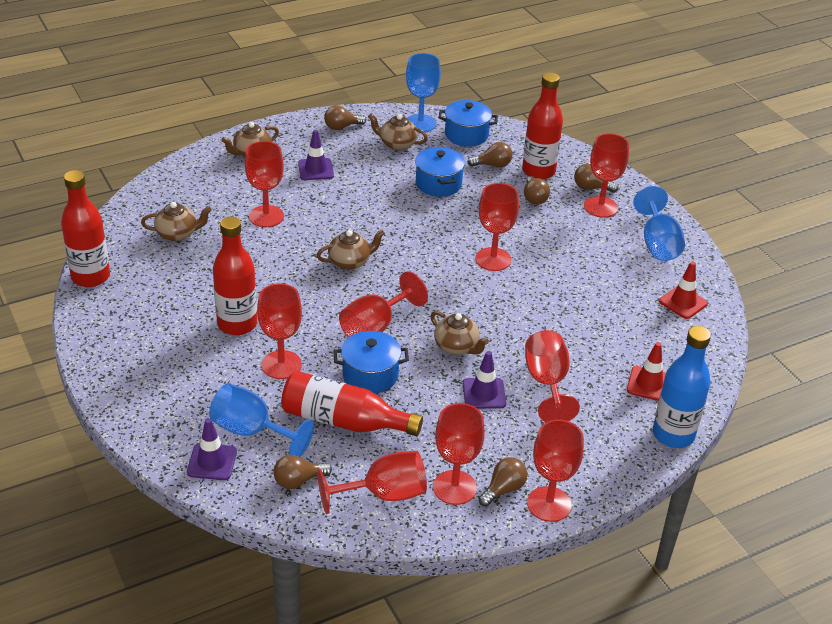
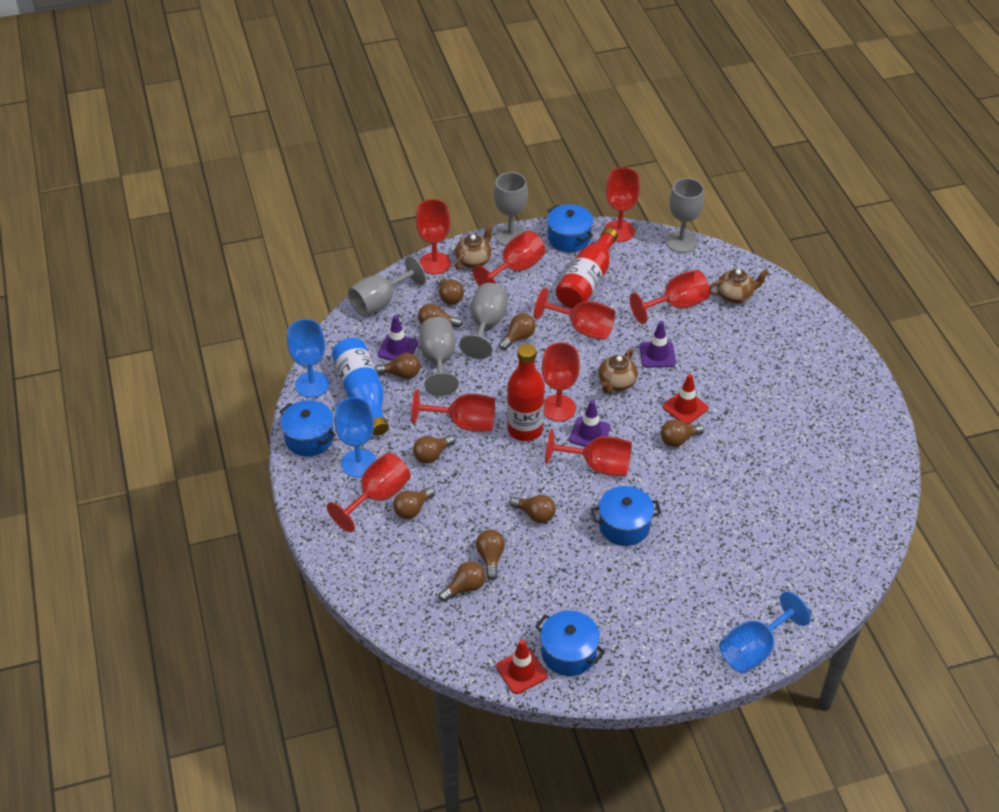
blue pot: 3 -> 4
brown light bulb: 6 -> 10
brown teapot: 5 -> 3
grey goblet: 0 -> 5
red bottle: 4 -> 2

